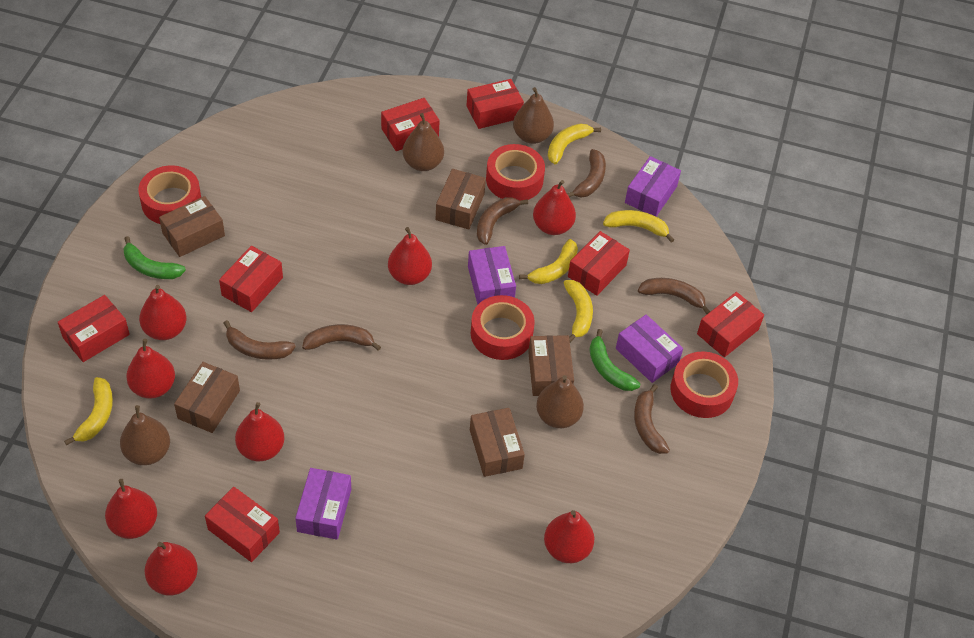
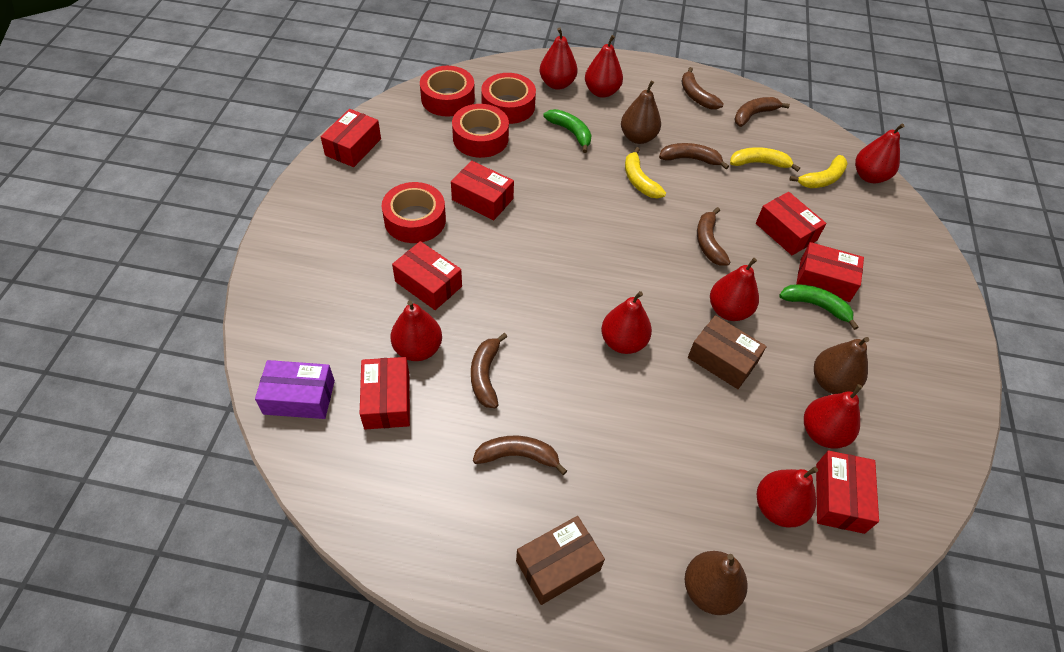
brown box: 5 -> 2
brown pear: 4 -> 3
purple box: 4 -> 1
yellow banana: 5 -> 3

